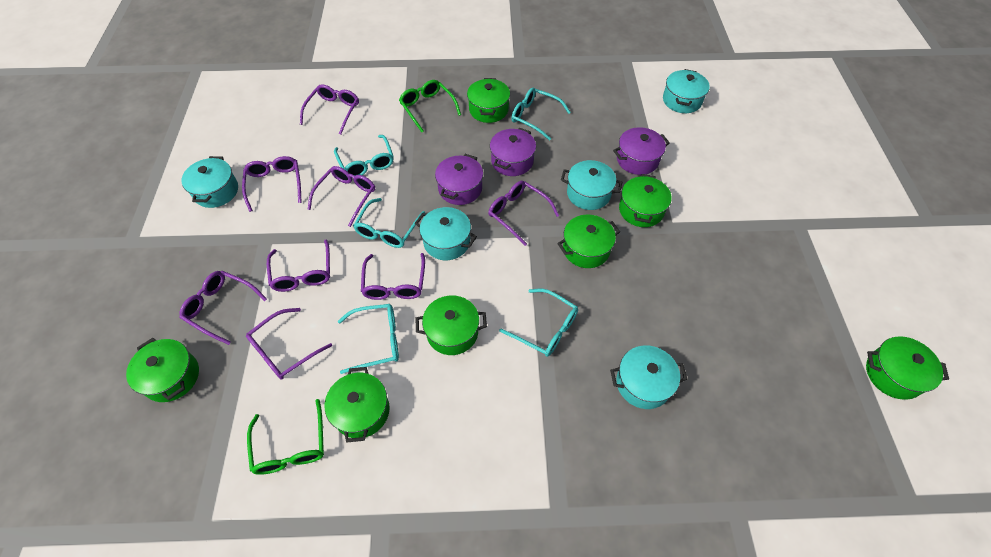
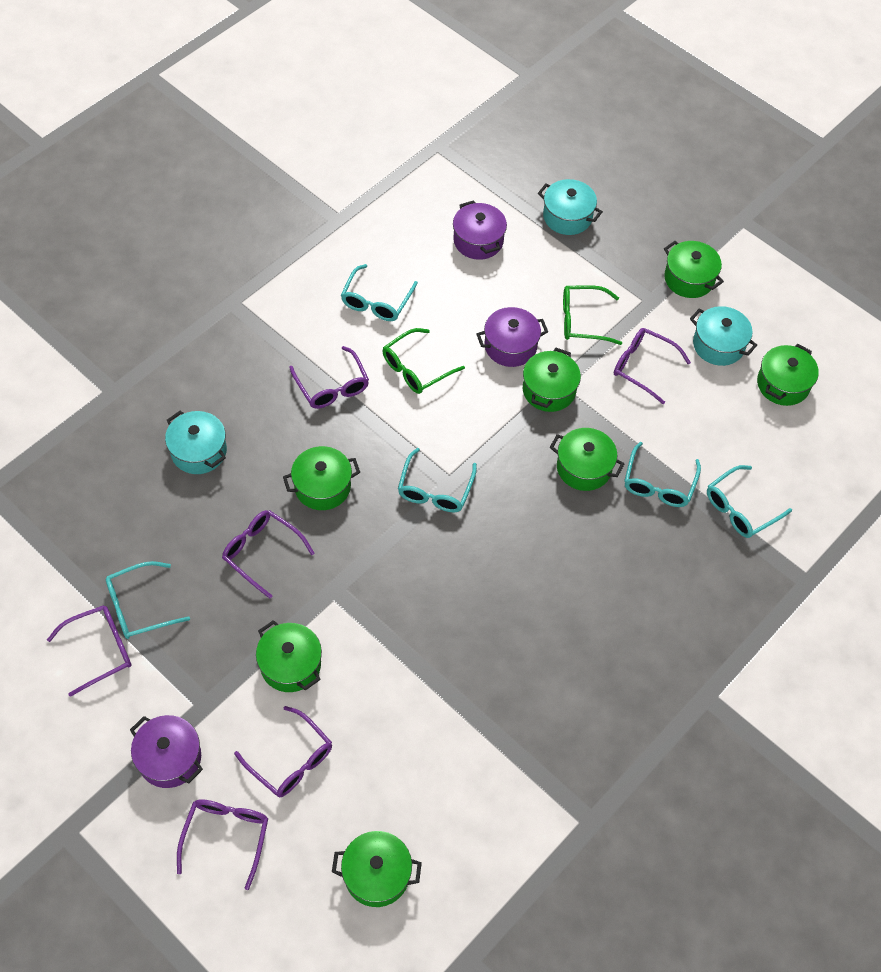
purple glasses: 8 -> 6
turquoise pot: 5 -> 3

